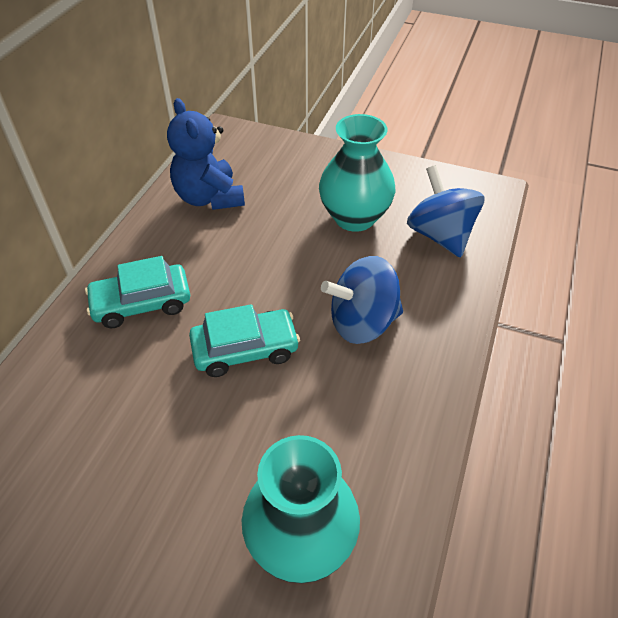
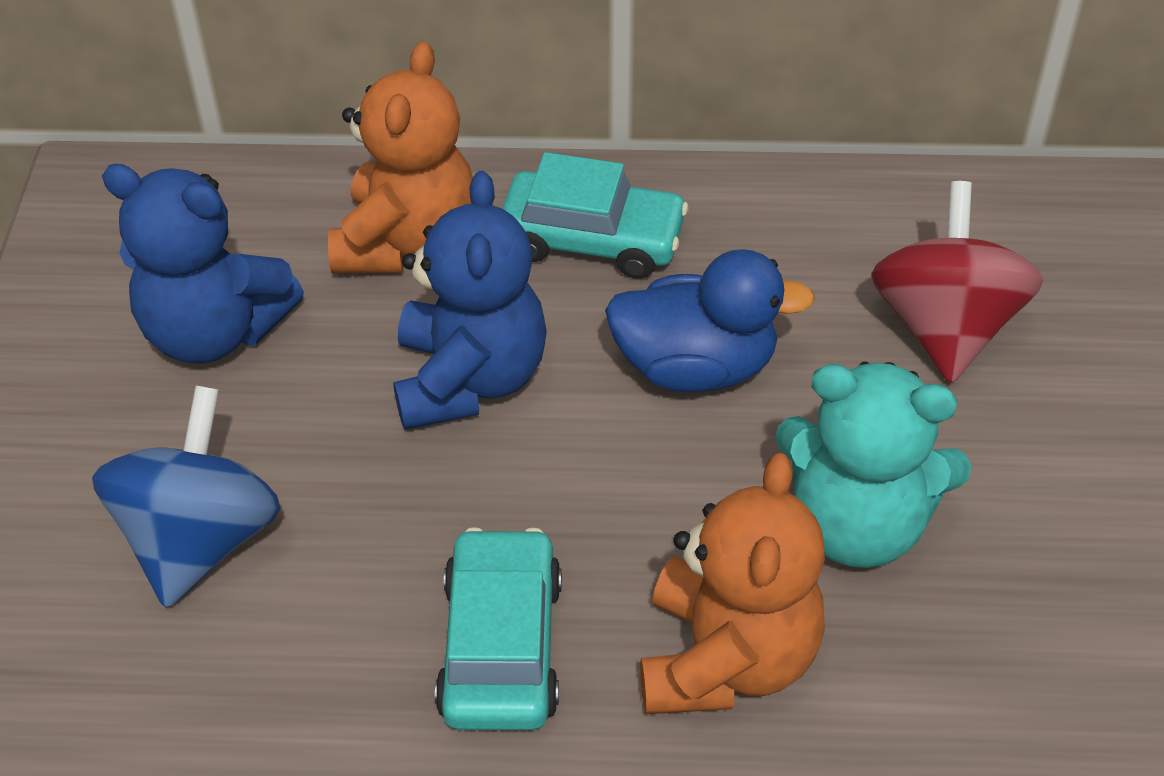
blue duck: 0 -> 1
blue spinning top: 2 -> 1
blue teddy bear: 1 -> 2
orange teddy bear: 0 -> 2
red spinning top: 0 -> 1
turquoise teddy bear: 0 -> 1
turquoise vase: 2 -> 0

